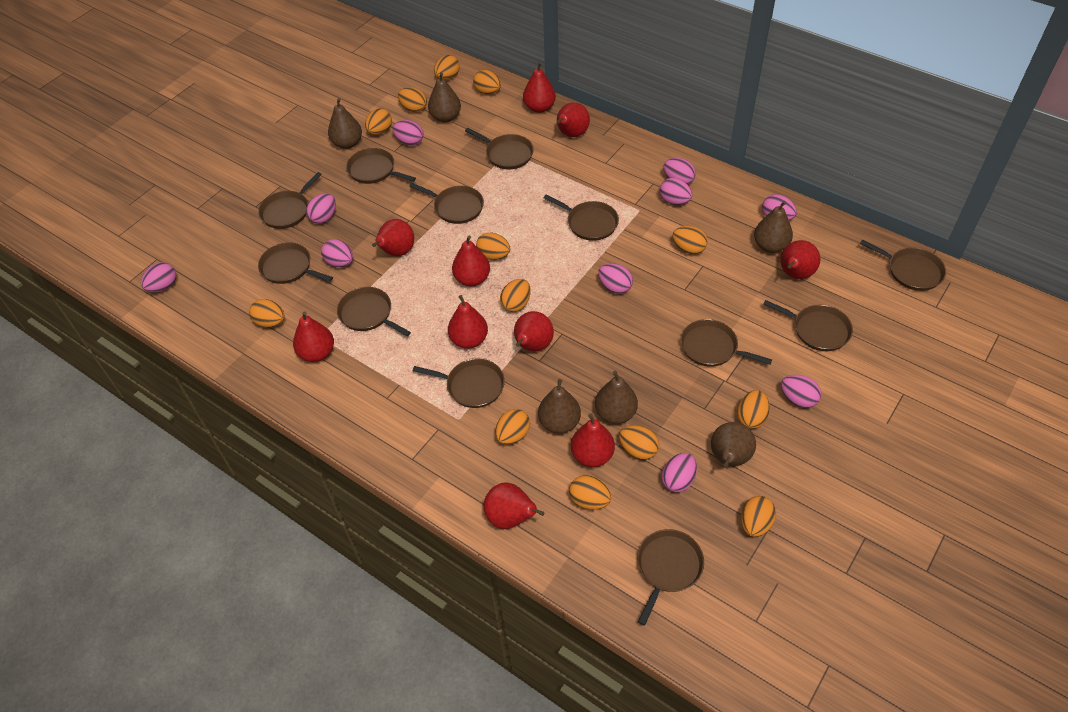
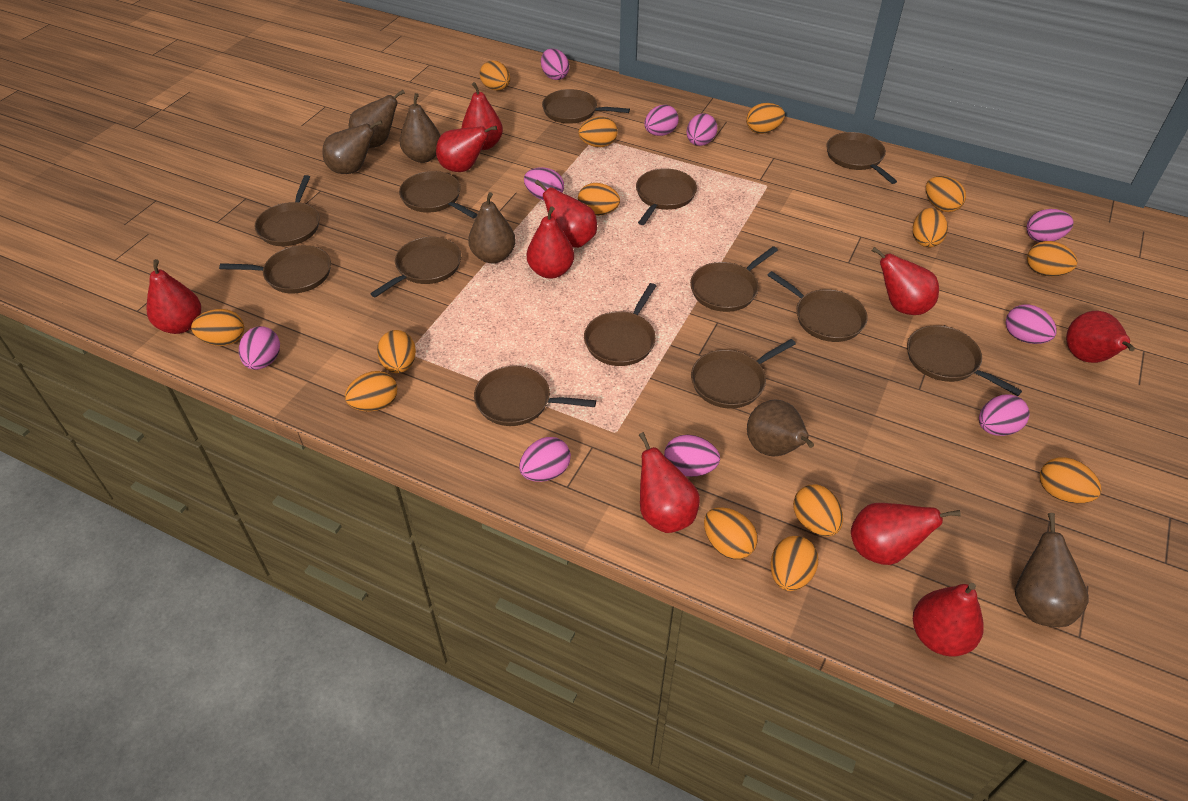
brown pan: 12 -> 13
orange egg: 13 -> 14

